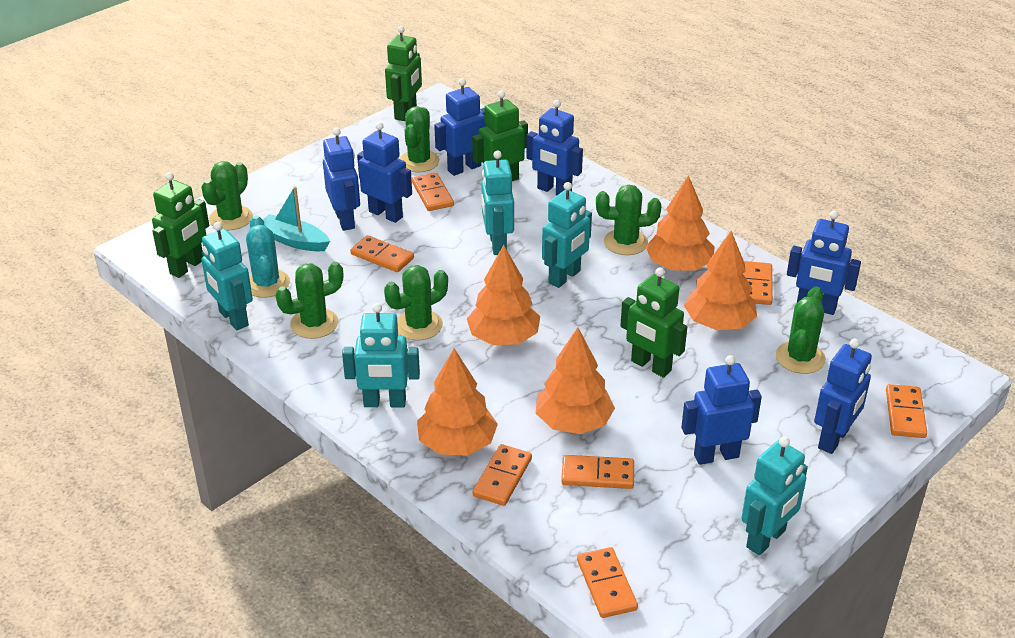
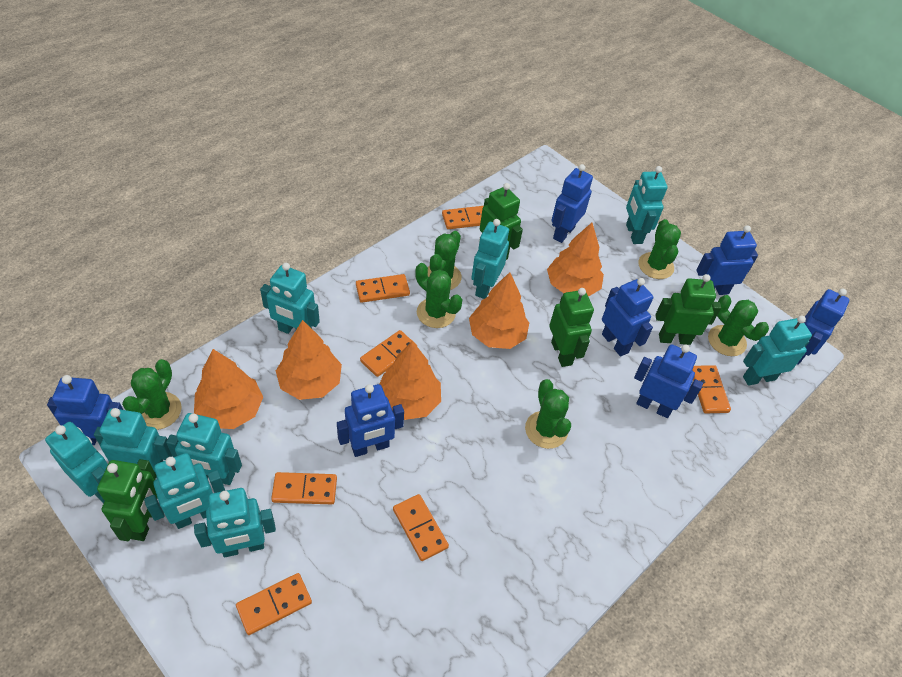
turquoise boat: 1 -> 0
turquoise cactus: 1 -> 0
turquoise robot: 5 -> 9

